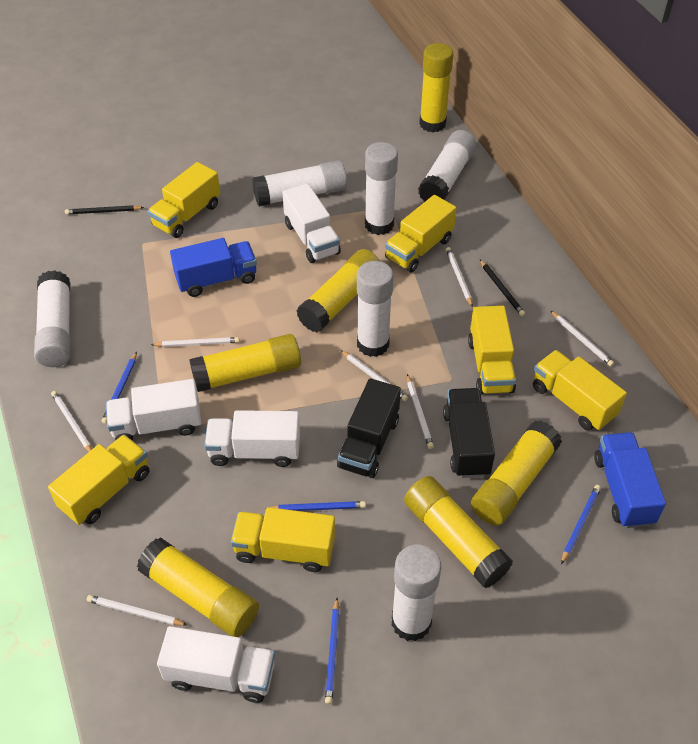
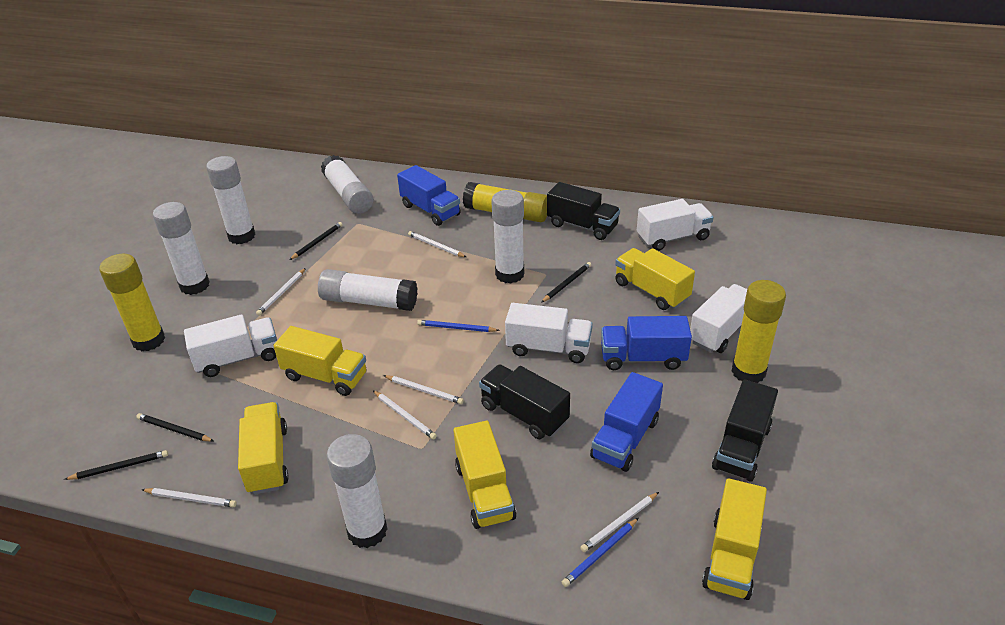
black pencil: 2 -> 4
black truck: 2 -> 3
blue pencil: 4 -> 2
blue truck: 2 -> 3
white pencil: 7 -> 6
yellow glue stick: 6 -> 3
yellow truck: 6 -> 5

